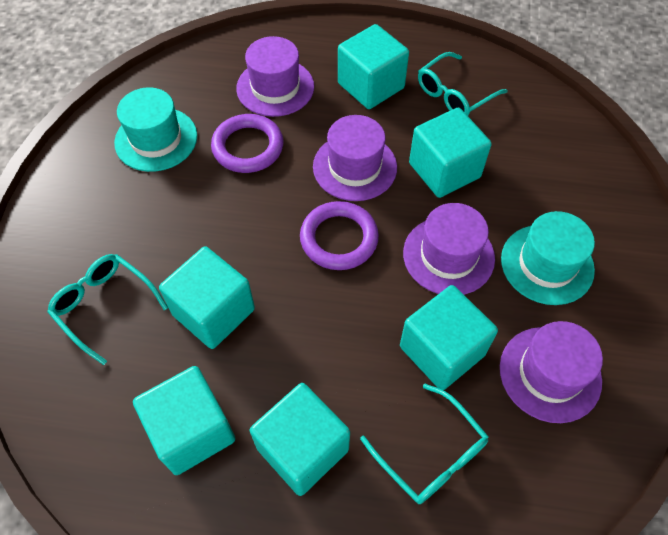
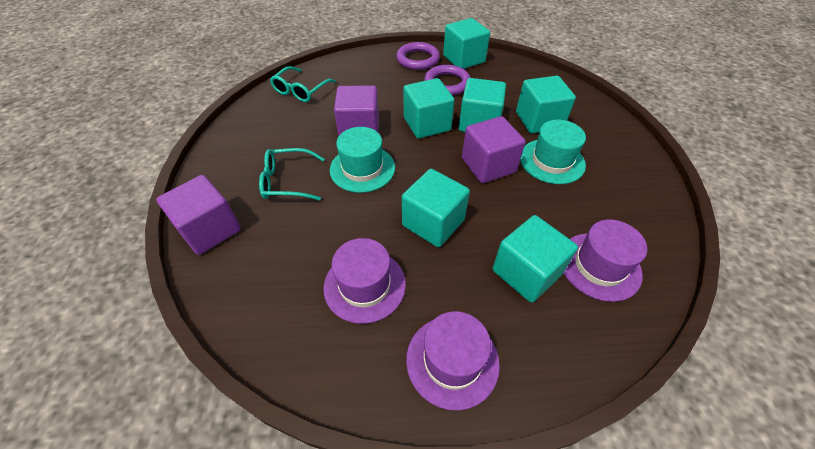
purple cube: 0 -> 3
purple hat: 4 -> 3
turquoise glasses: 3 -> 2

